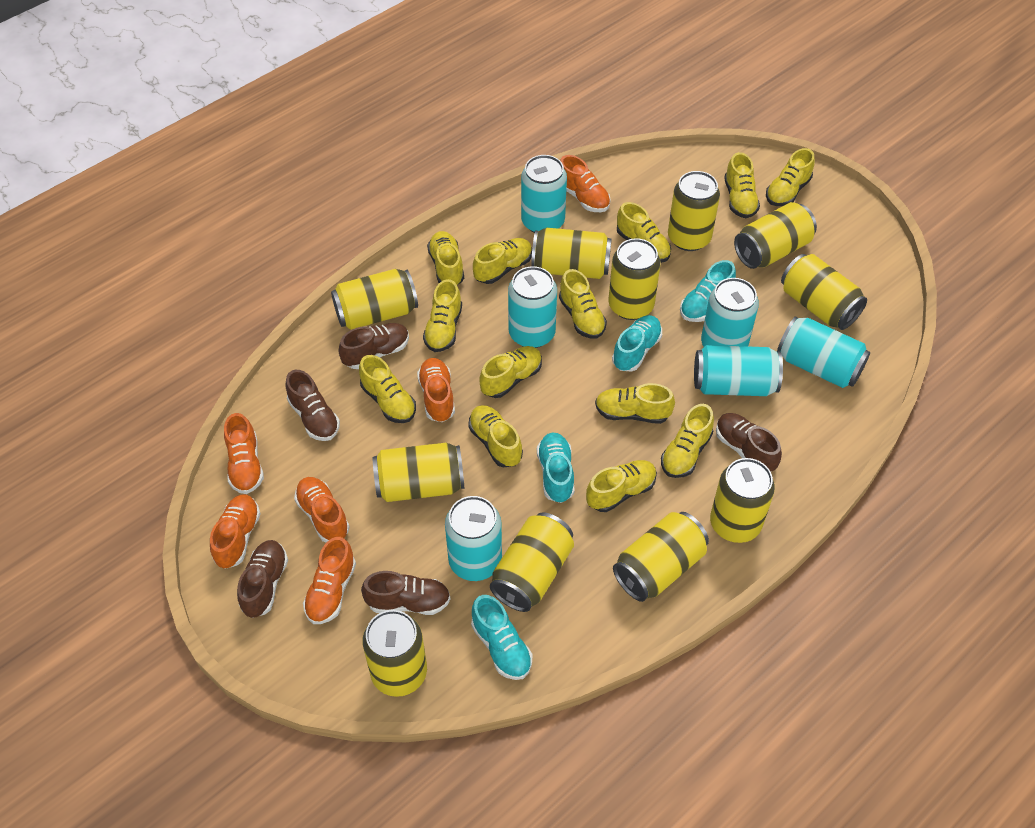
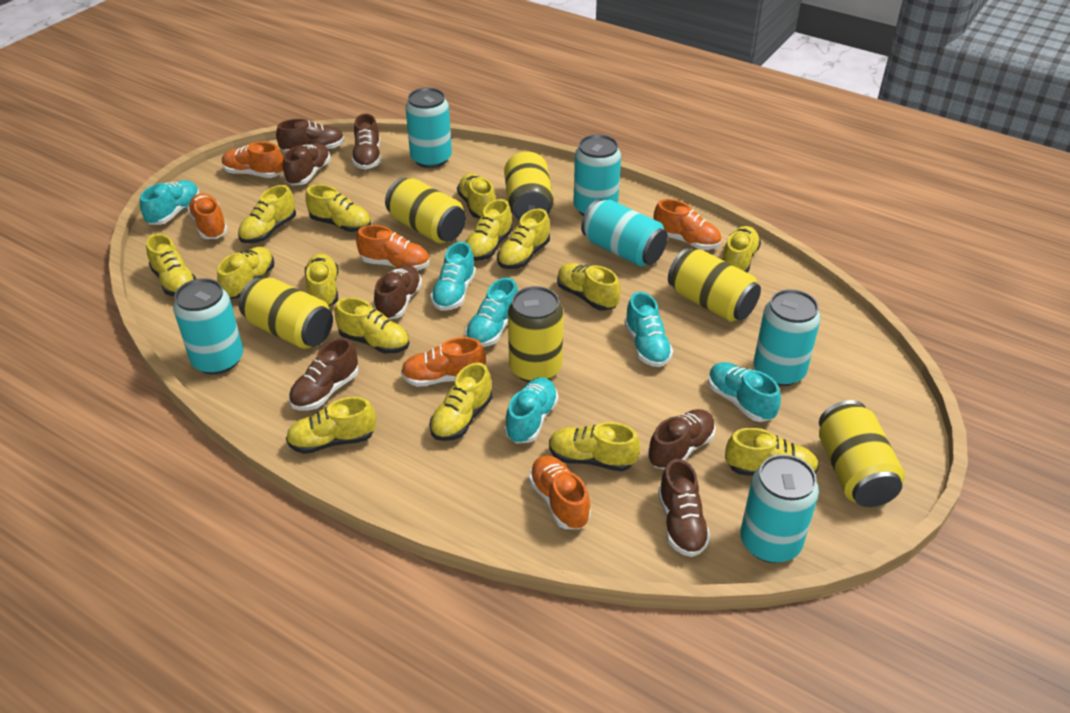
brown shoe: 5 -> 7
turquoise shoe: 4 -> 6
yellow can: 11 -> 6
yellow shoe: 13 -> 15

